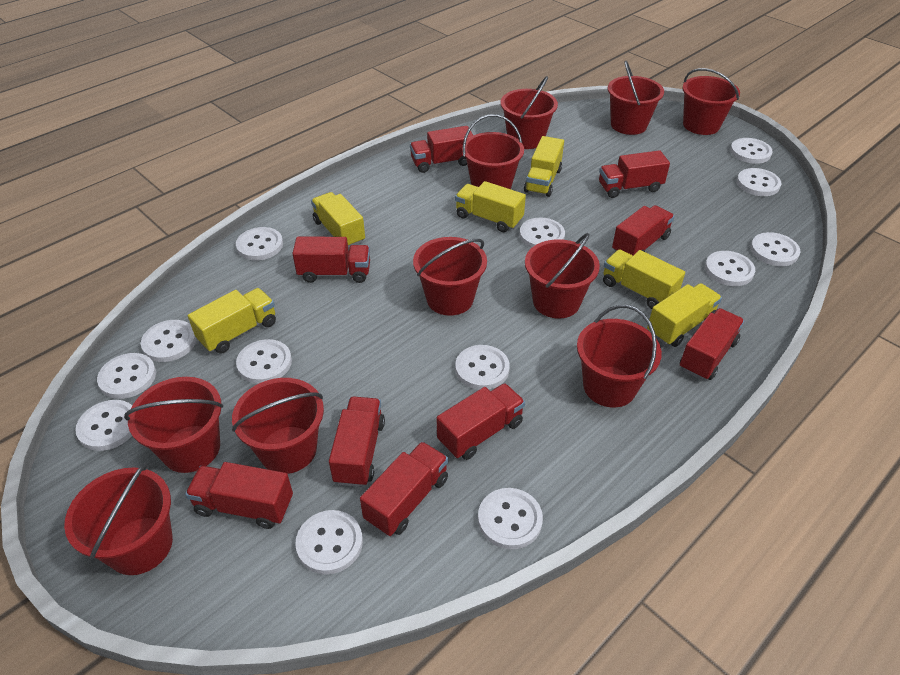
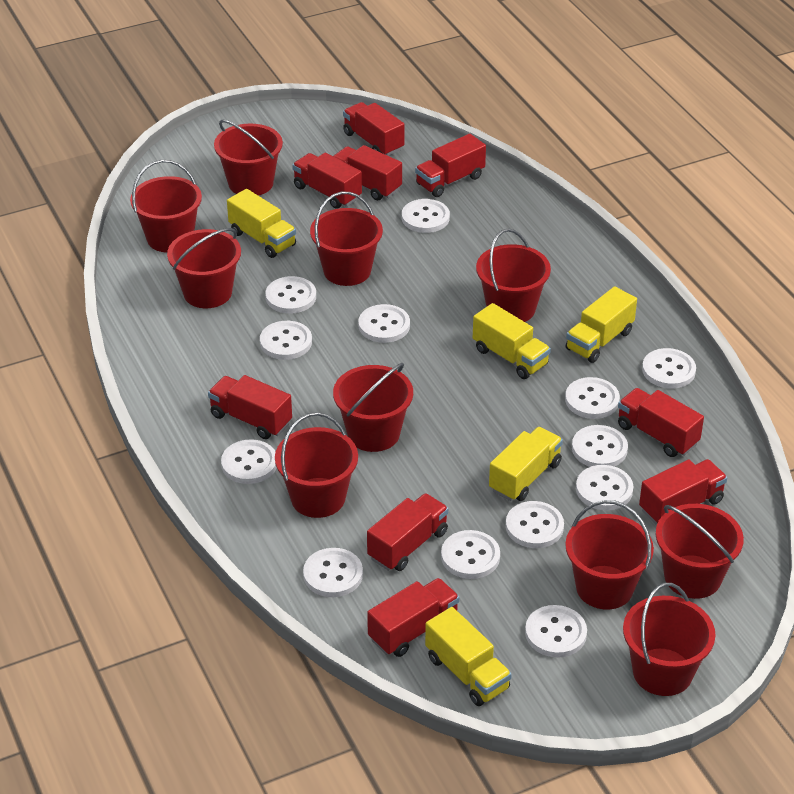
yellow truck: 6 -> 5

